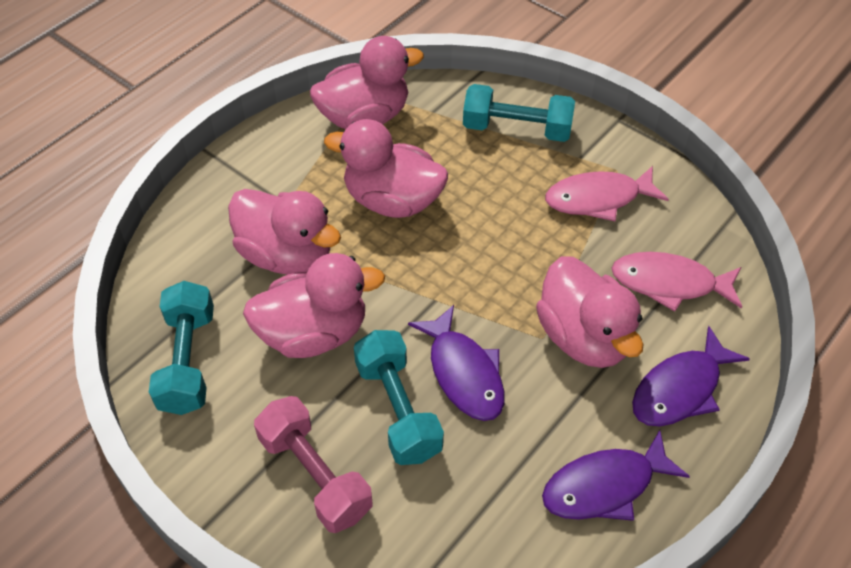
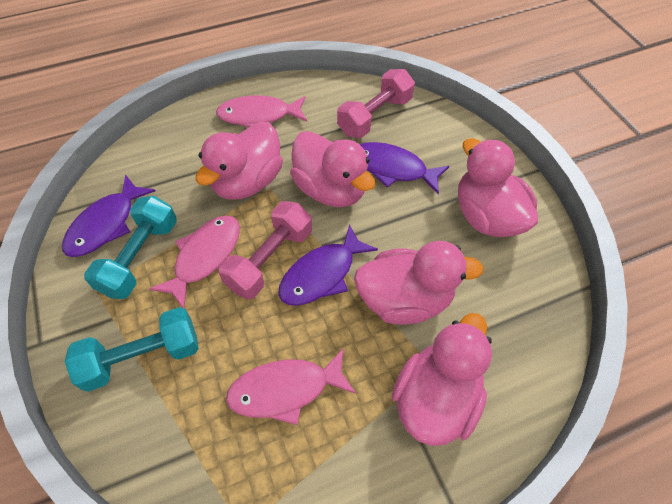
pink dumbbell: 1 -> 2
pink fish: 2 -> 3
turquoise dumbbell: 3 -> 2

